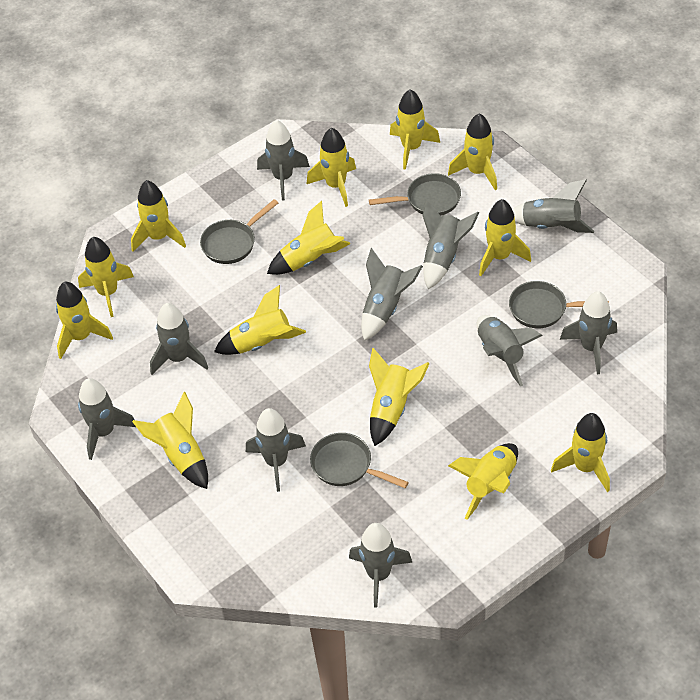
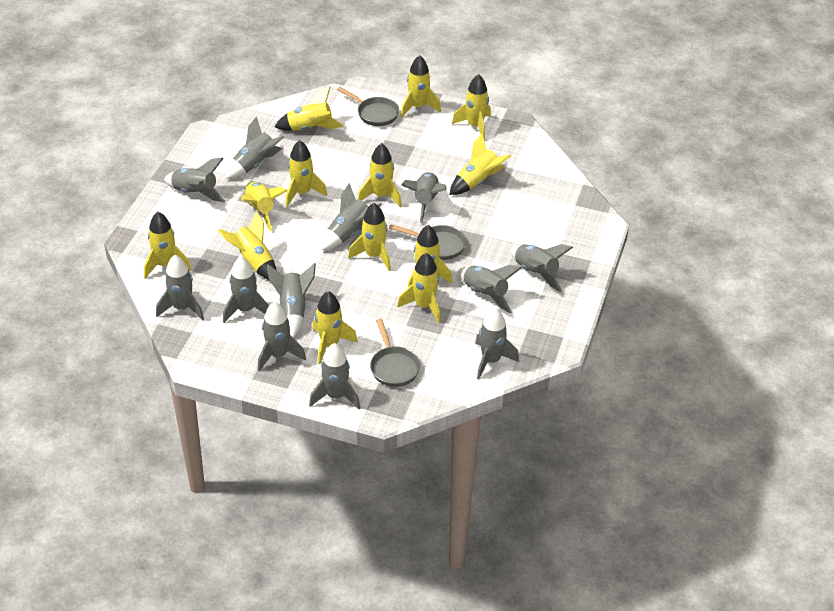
grey pan: 4 -> 3
grey rocket: 10 -> 12

